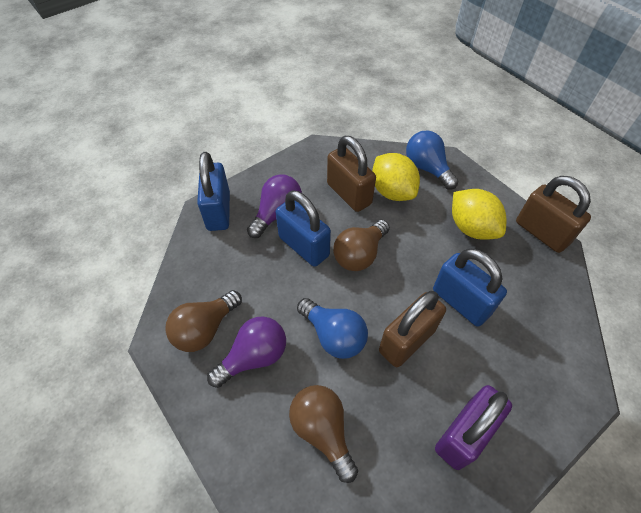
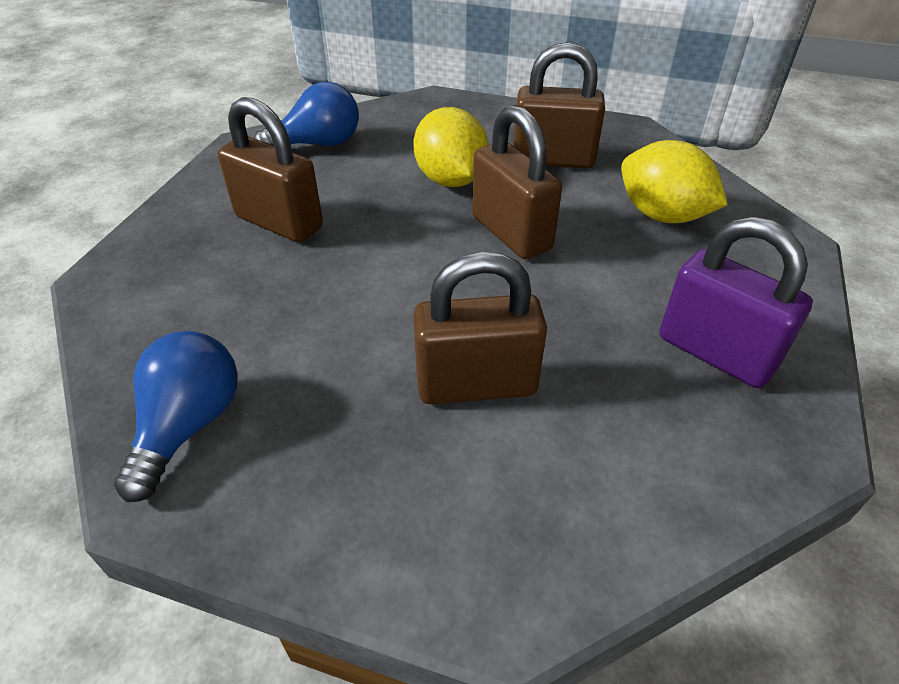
blue padlock: 3 -> 0
brown light bulb: 3 -> 0
brown padlock: 3 -> 4
purple light bulb: 2 -> 0

